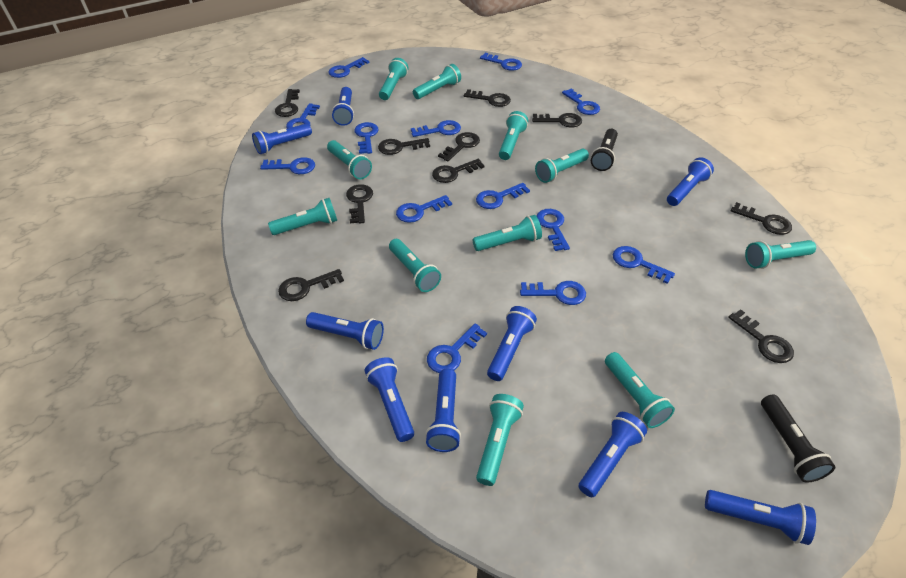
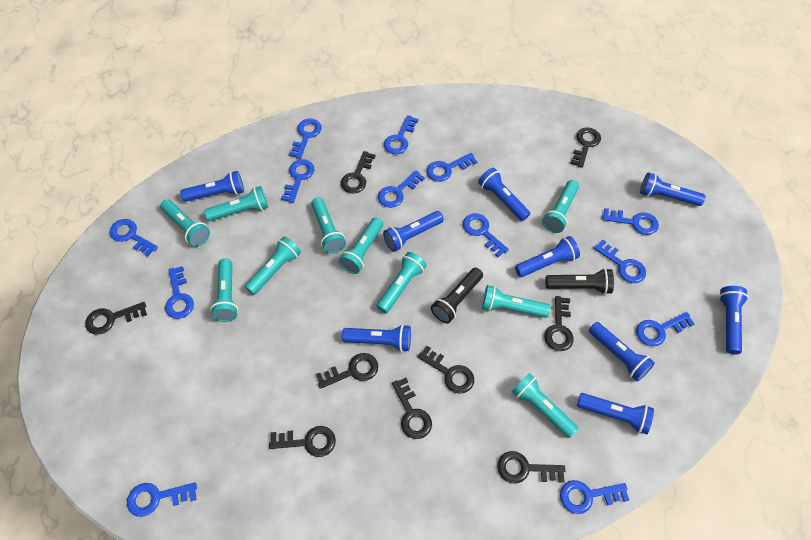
black key: 10 -> 9
turquoise flashlight: 11 -> 10

